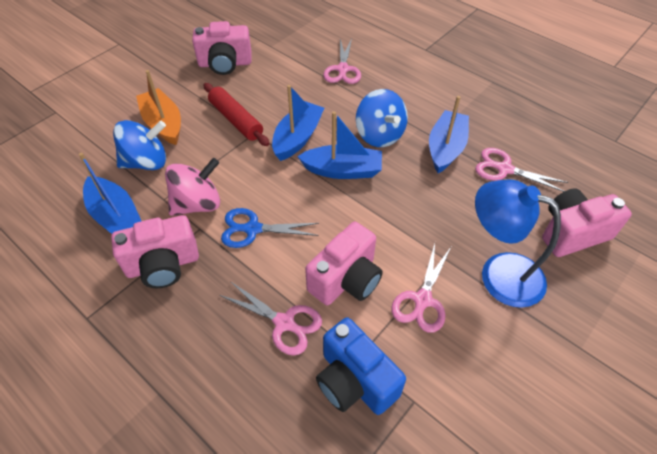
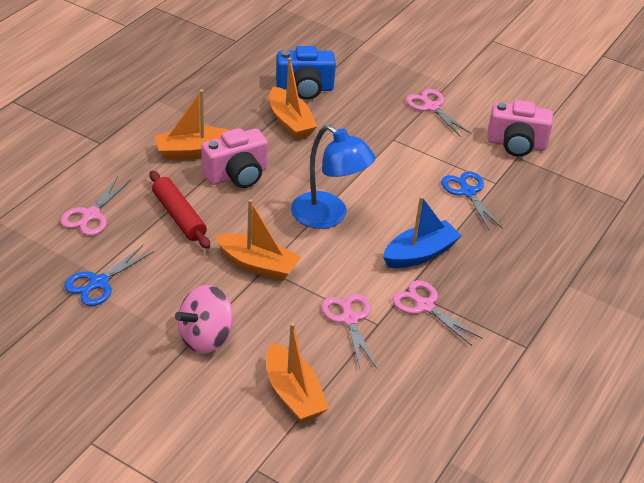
blue boat: 4 -> 1
blue scissors: 1 -> 2
blue spinning top: 2 -> 0
orange boat: 1 -> 4
pink camera: 4 -> 2

